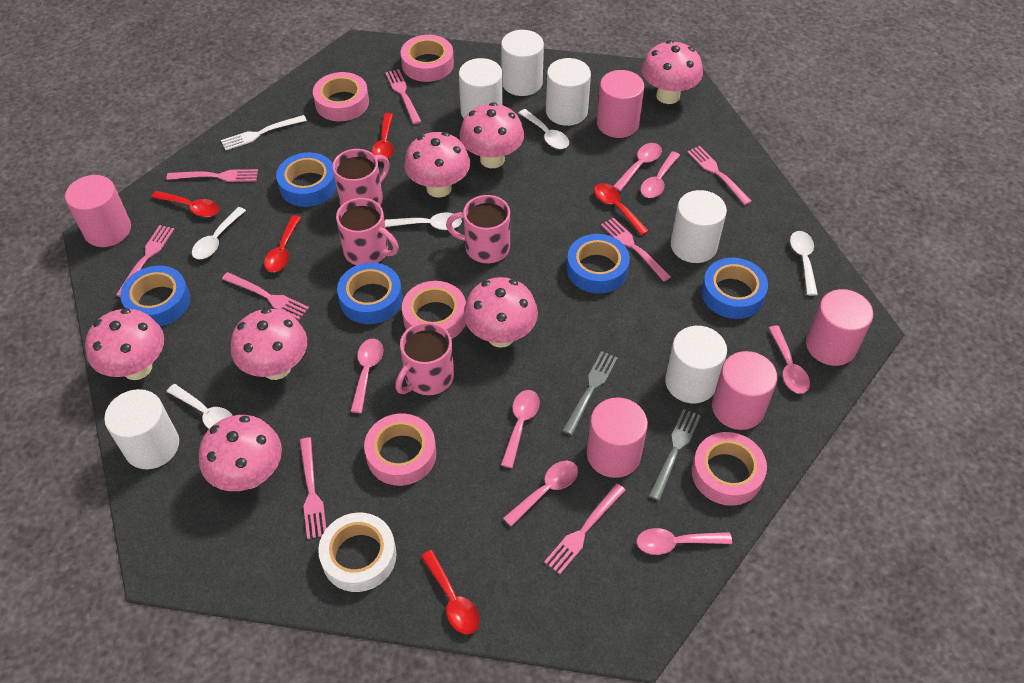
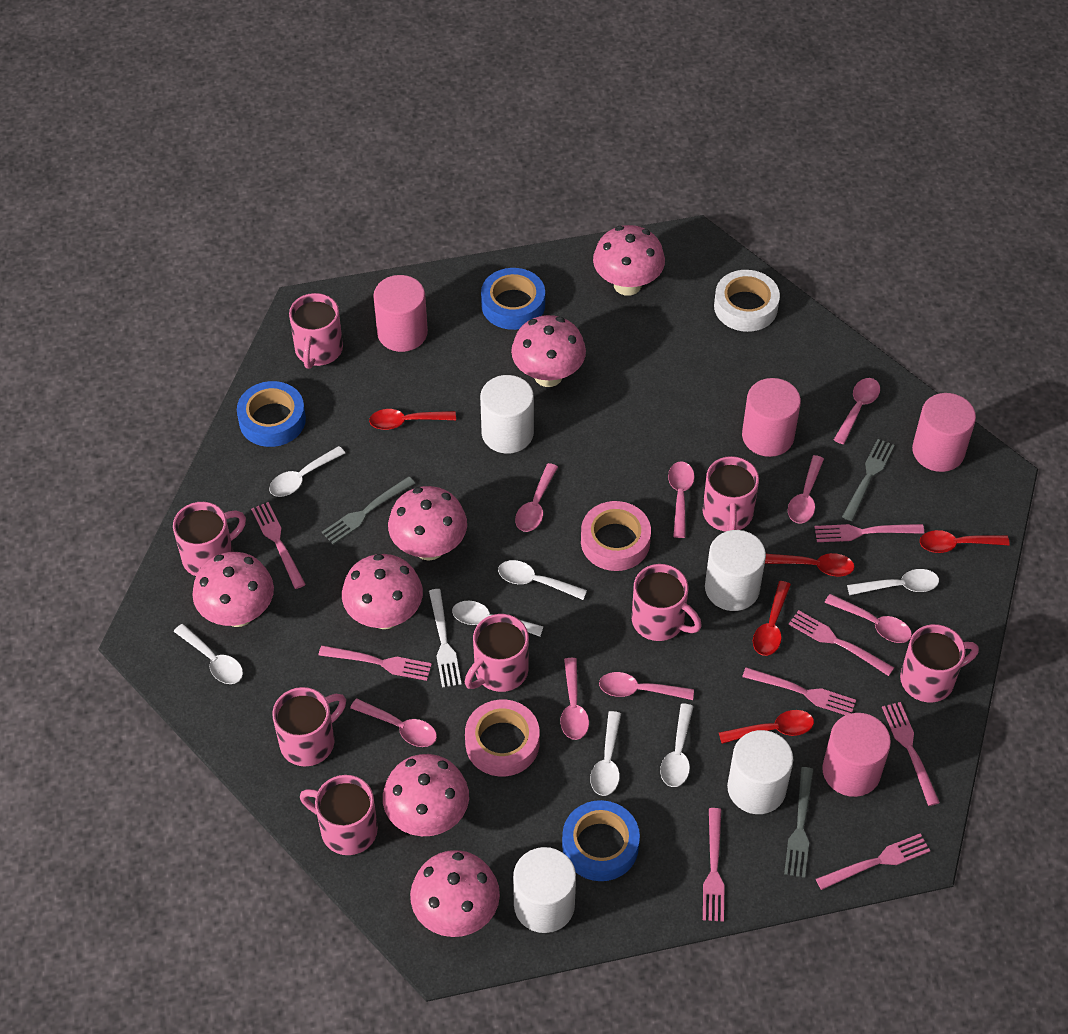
blue tape: 5 -> 3
grey fork: 2 -> 3
pink cylinder: 5 -> 4
pink mug: 4 -> 8
pink spoon: 7 -> 8
pink tape: 5 -> 2
white cylinder: 6 -> 4
white spoon: 5 -> 7

